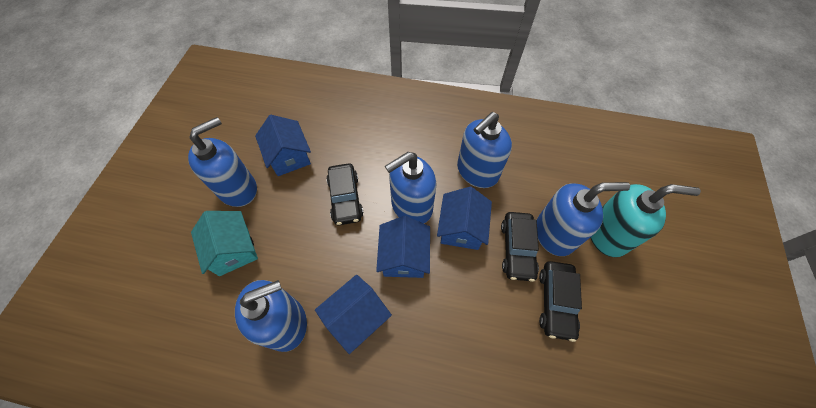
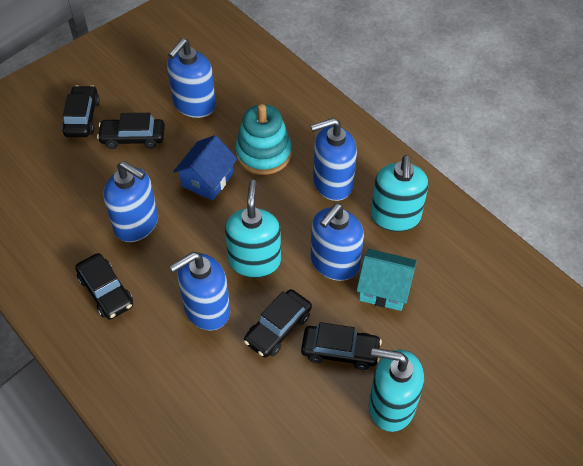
black car: 3 -> 5
blue house: 4 -> 1
turquoise soap dispenser: 1 -> 3
turquoise stacking toy: 0 -> 1

